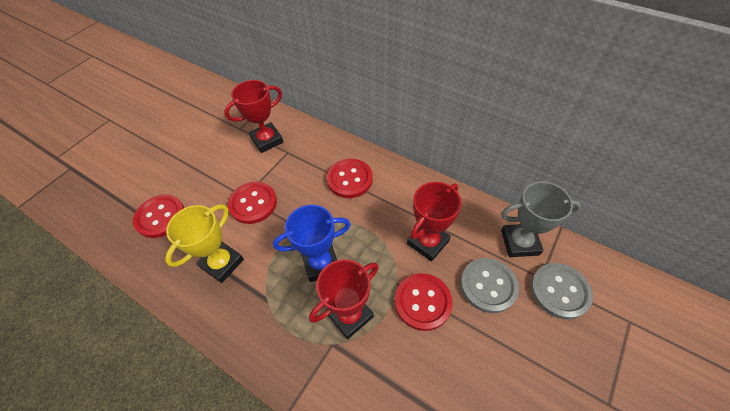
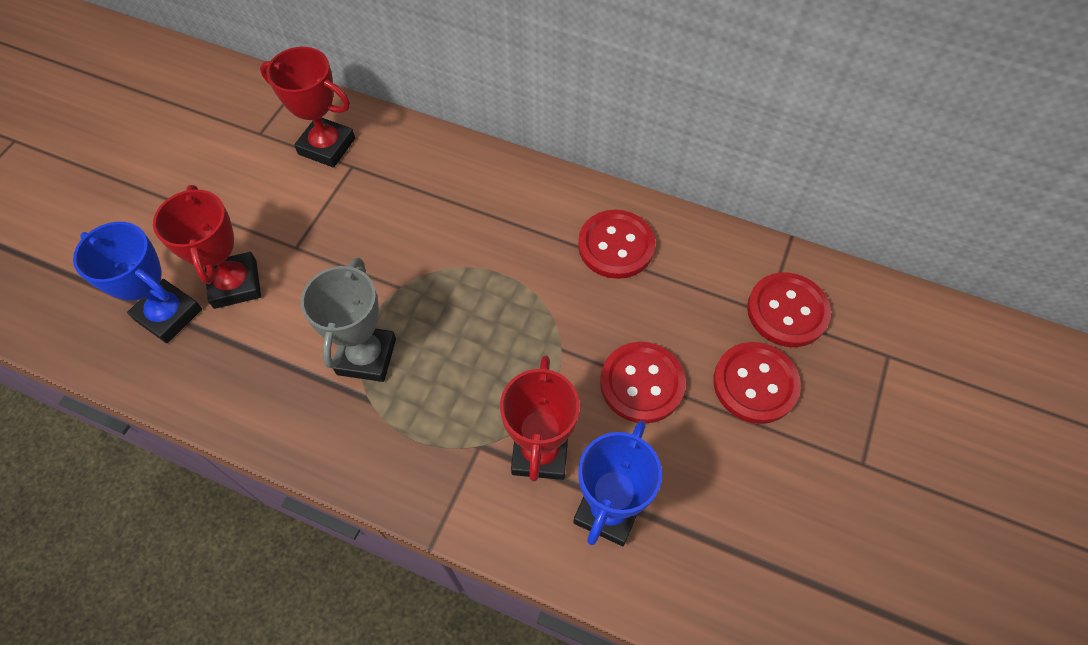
blue trophy: 1 -> 2
grey button: 2 -> 0
yellow trophy: 1 -> 0

